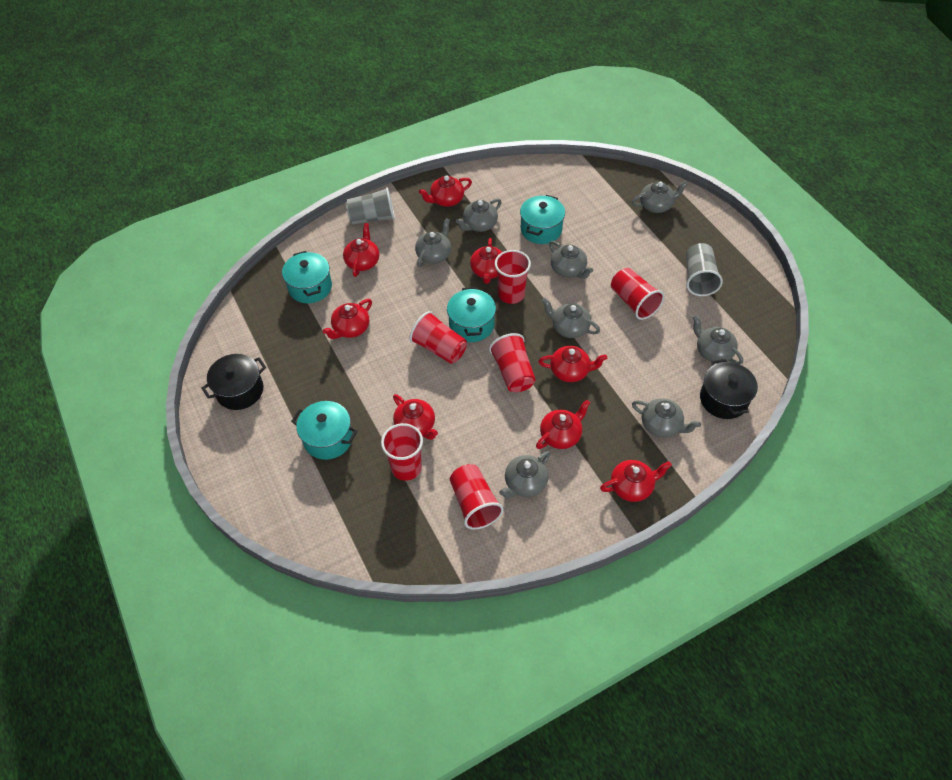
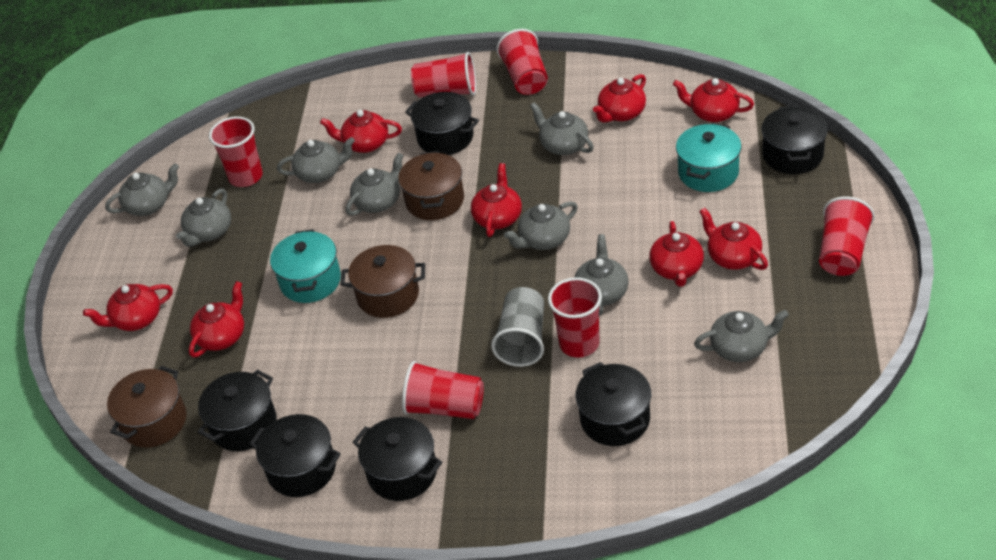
black pot: 2 -> 6
brown pot: 0 -> 3
grey cup: 2 -> 1
turquoise pot: 4 -> 2

